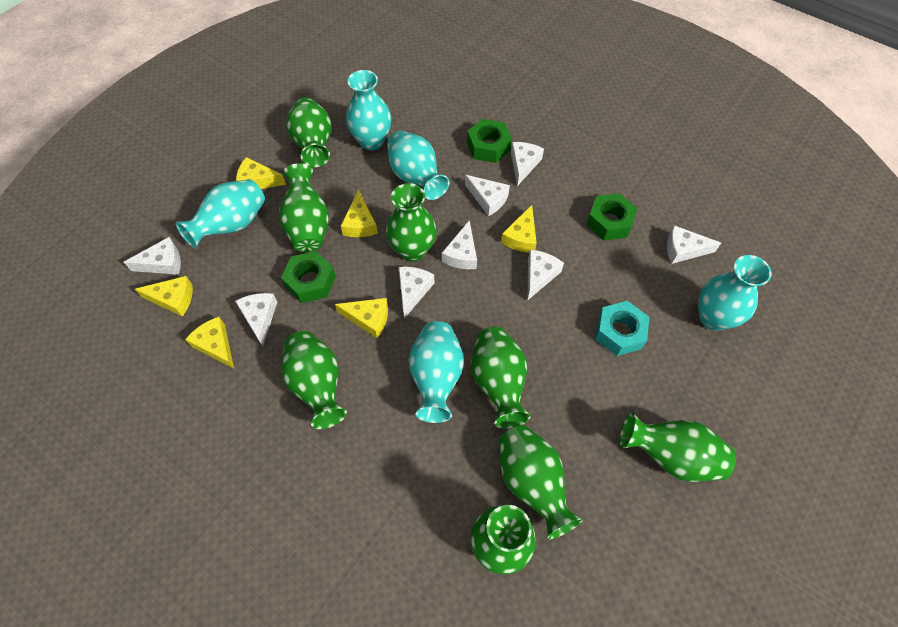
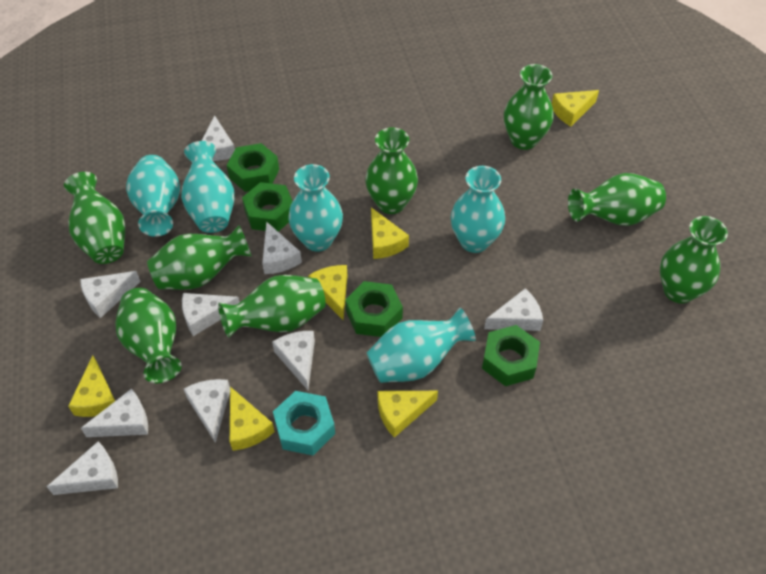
green nut: 3 -> 4
white cheese: 8 -> 9

